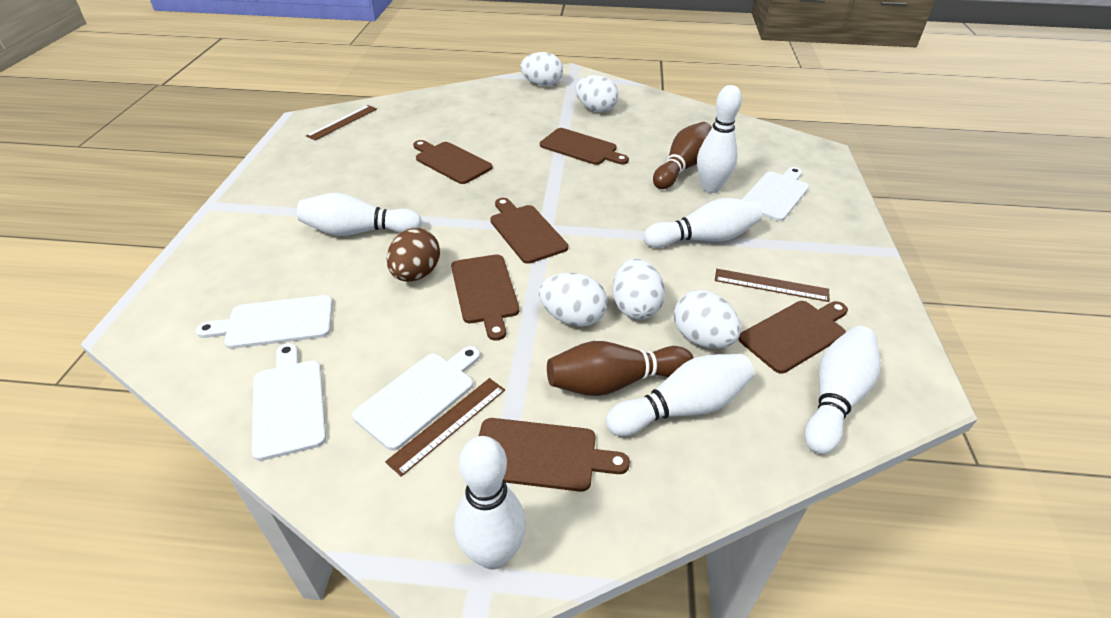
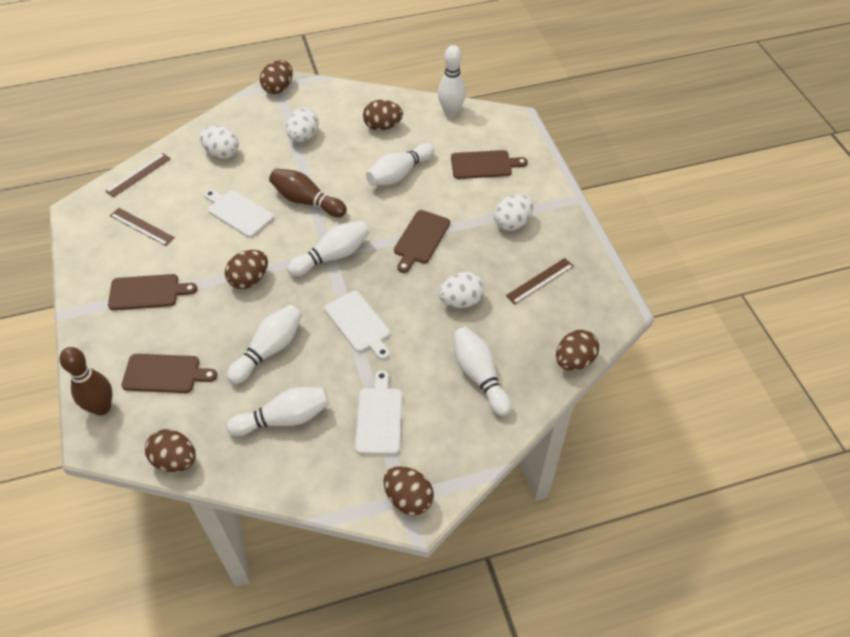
brown cutting board: 6 -> 4
brown egg: 1 -> 6
white cutting board: 4 -> 3
white egg: 5 -> 4

